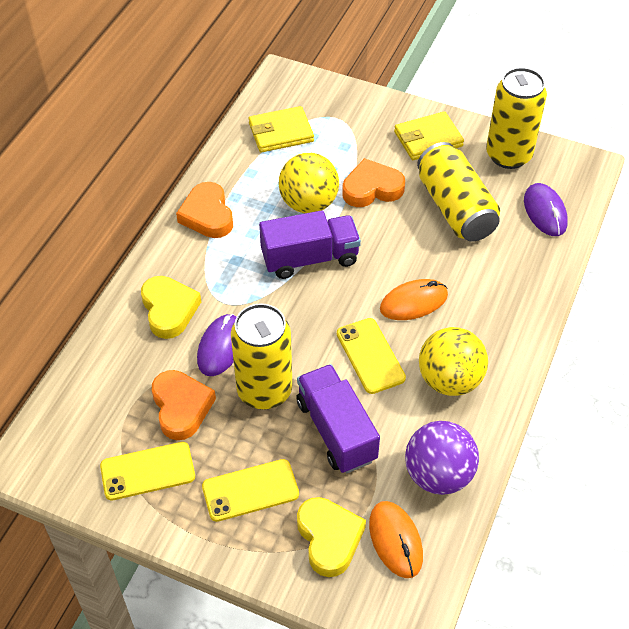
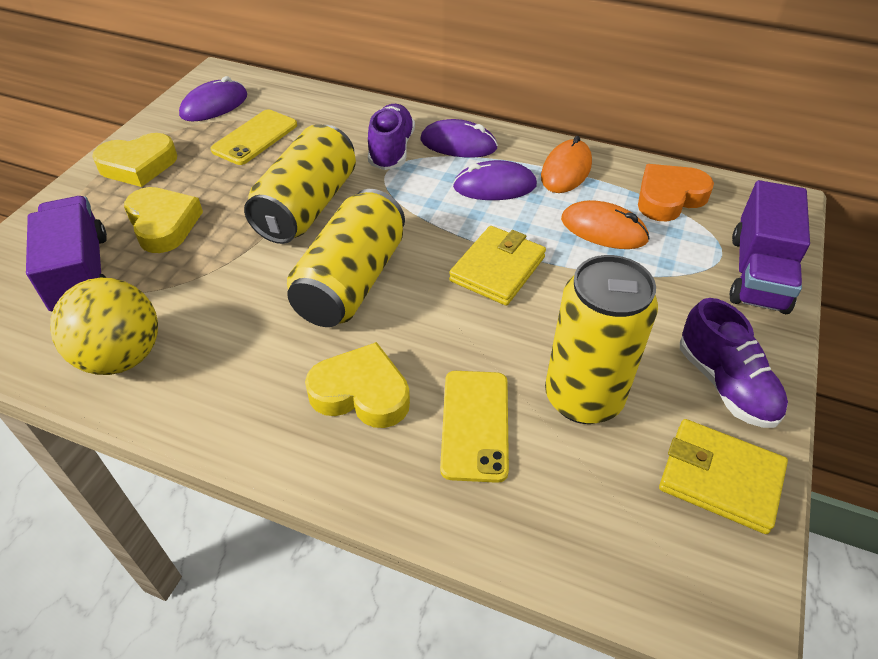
orange heart: 3 -> 1
purple ball: 1 -> 0
purple mouse: 2 -> 3
purple shoe: 0 -> 2
yellow ball: 2 -> 1
yellow heart: 2 -> 3
yellow phone: 3 -> 2

